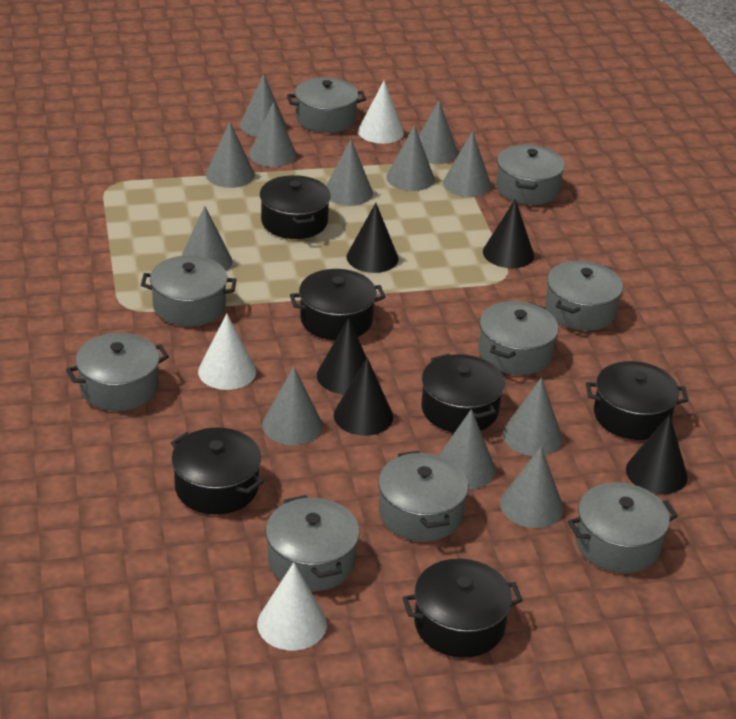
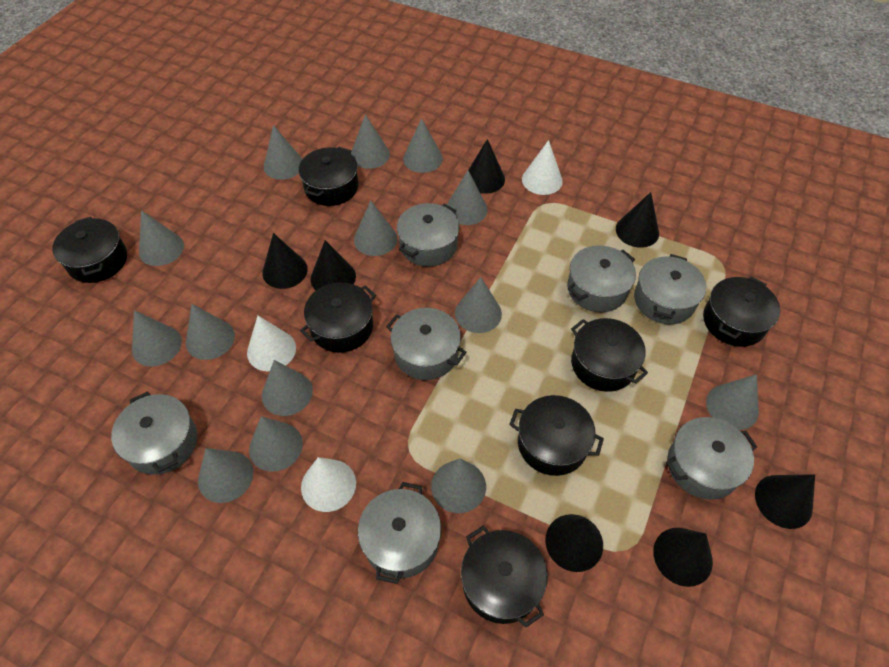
black cone: 5 -> 7
black pot: 6 -> 7
grey cone: 12 -> 14
grey pot: 9 -> 7

